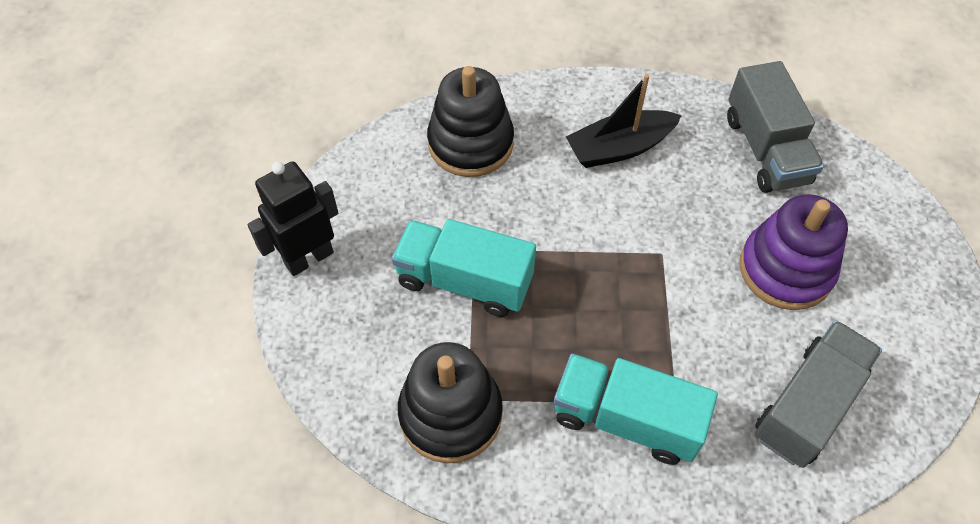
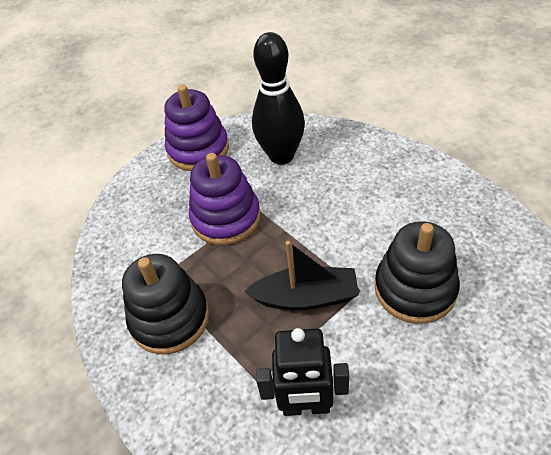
black bowling pin: 0 -> 1
grey truck: 2 -> 0
purple stacking toy: 1 -> 2
turquoise truck: 2 -> 0

